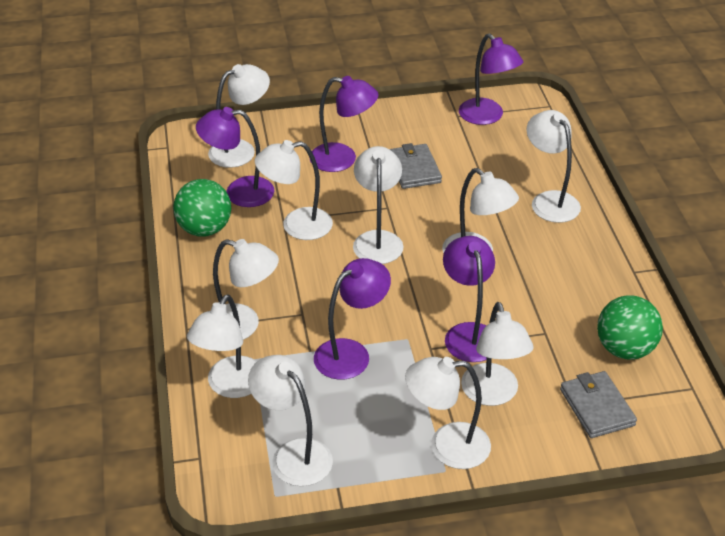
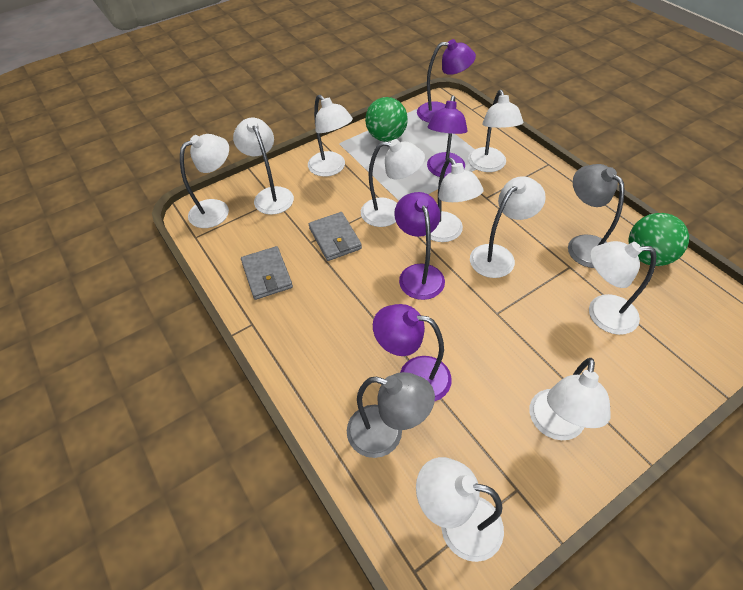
grey lamp: 0 -> 2
purple lamp: 5 -> 4

